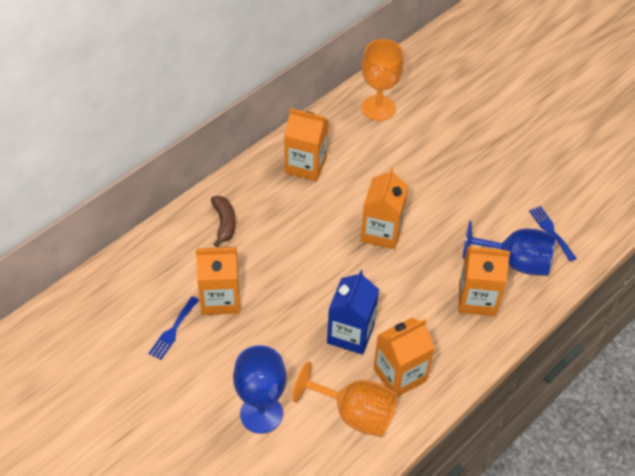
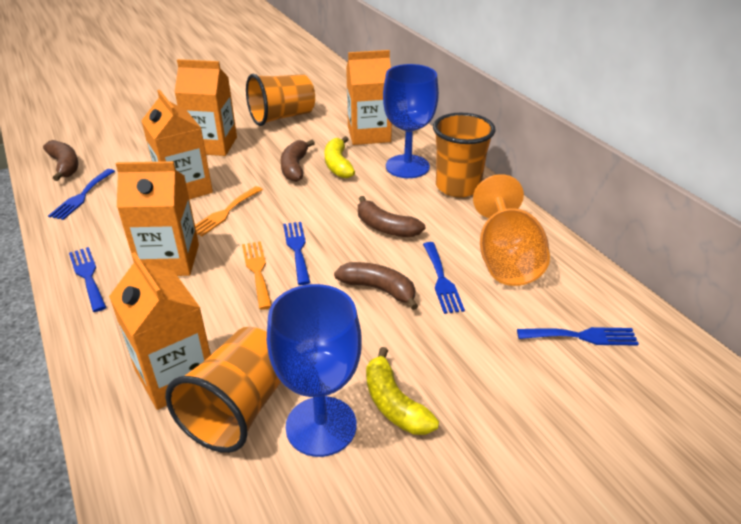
blue carton: 1 -> 0
blue fork: 2 -> 5
brown banana: 1 -> 4
orange cup: 0 -> 3
orange fork: 0 -> 2
orange goblet: 2 -> 1
yellow banana: 0 -> 2

